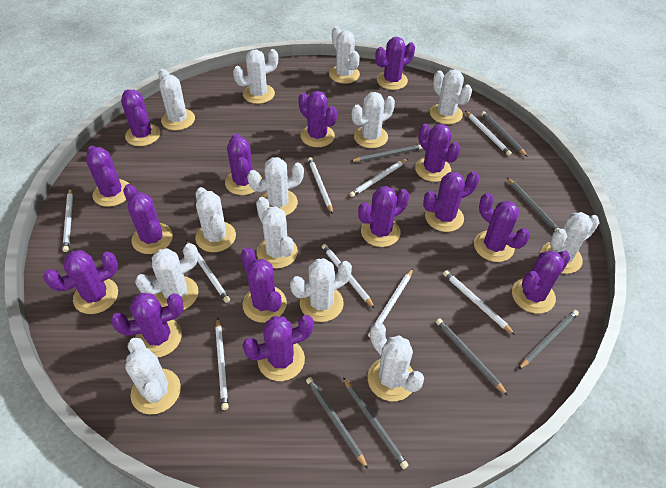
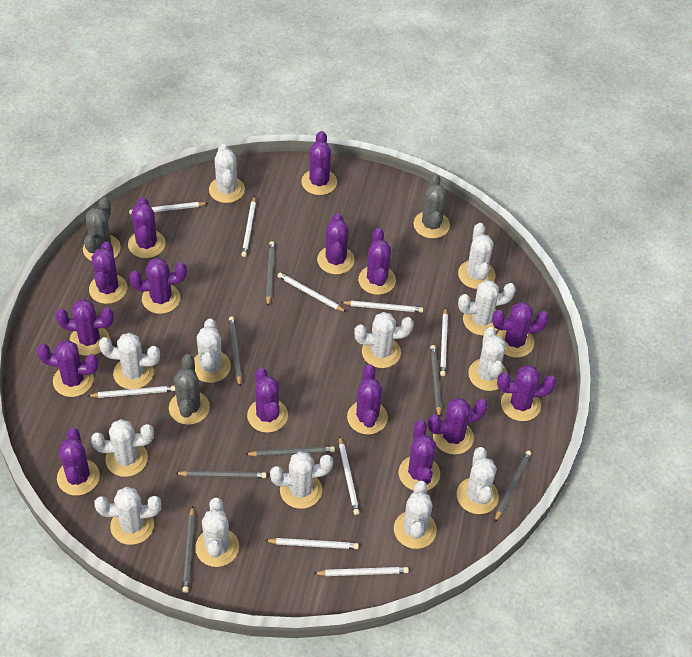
grey cactus: 0 -> 3

